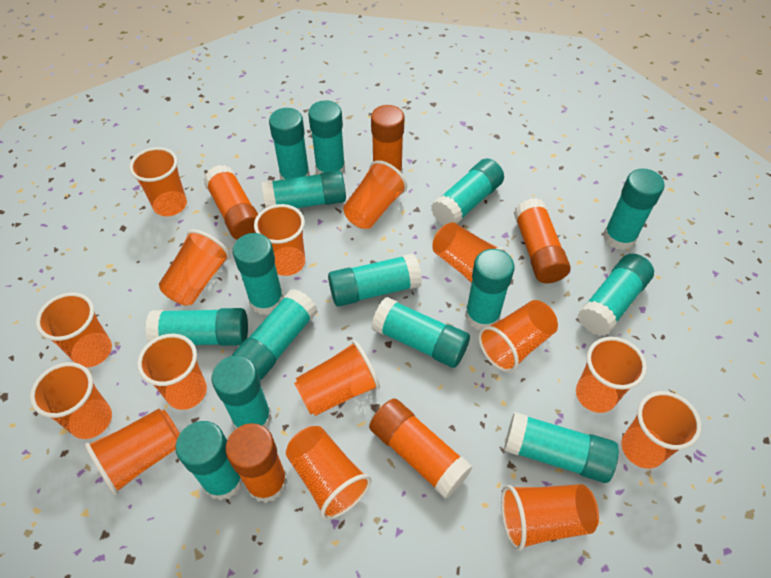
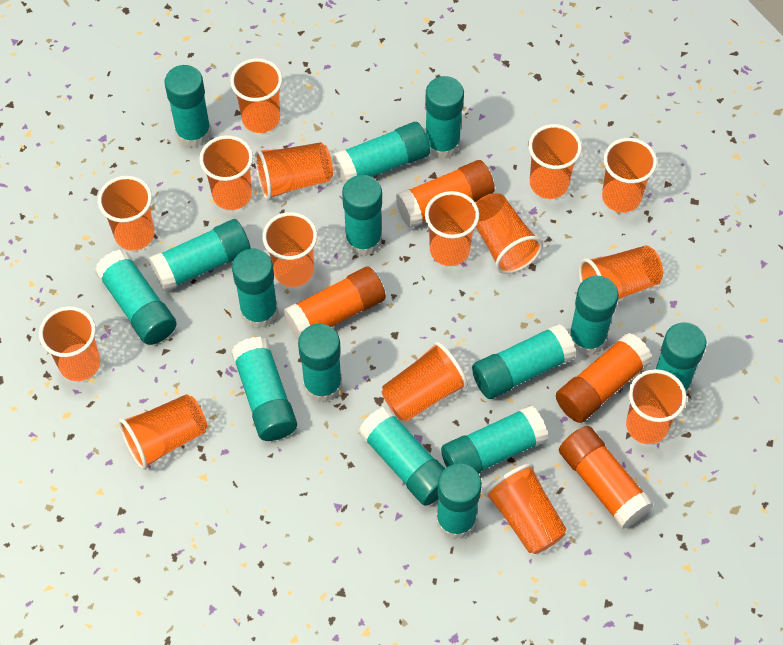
orange glue stick: 5 -> 4

